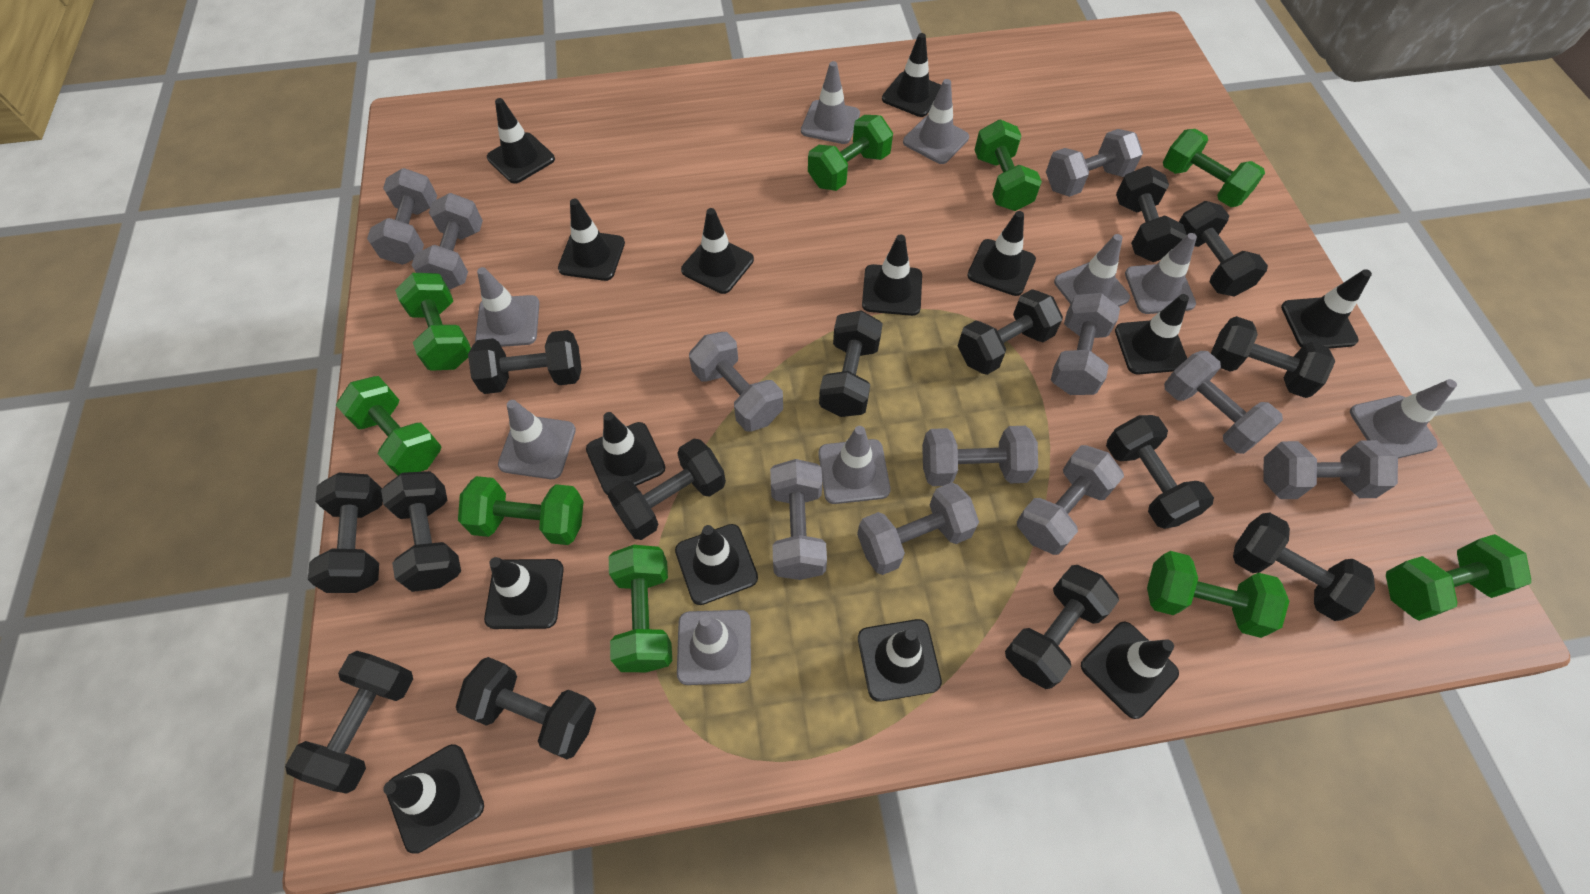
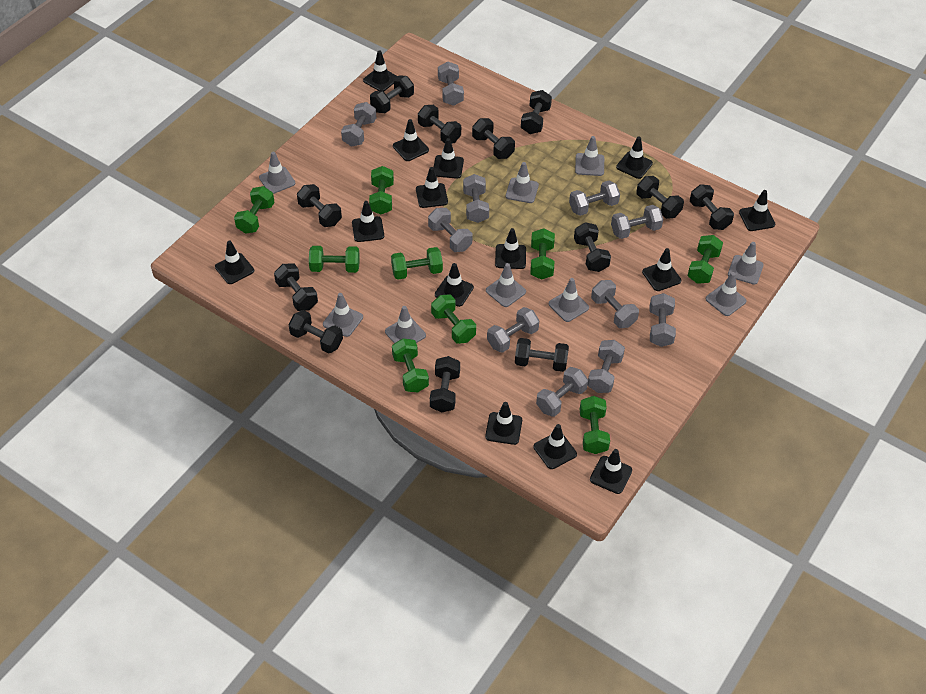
black dumbbell: 14 -> 12

